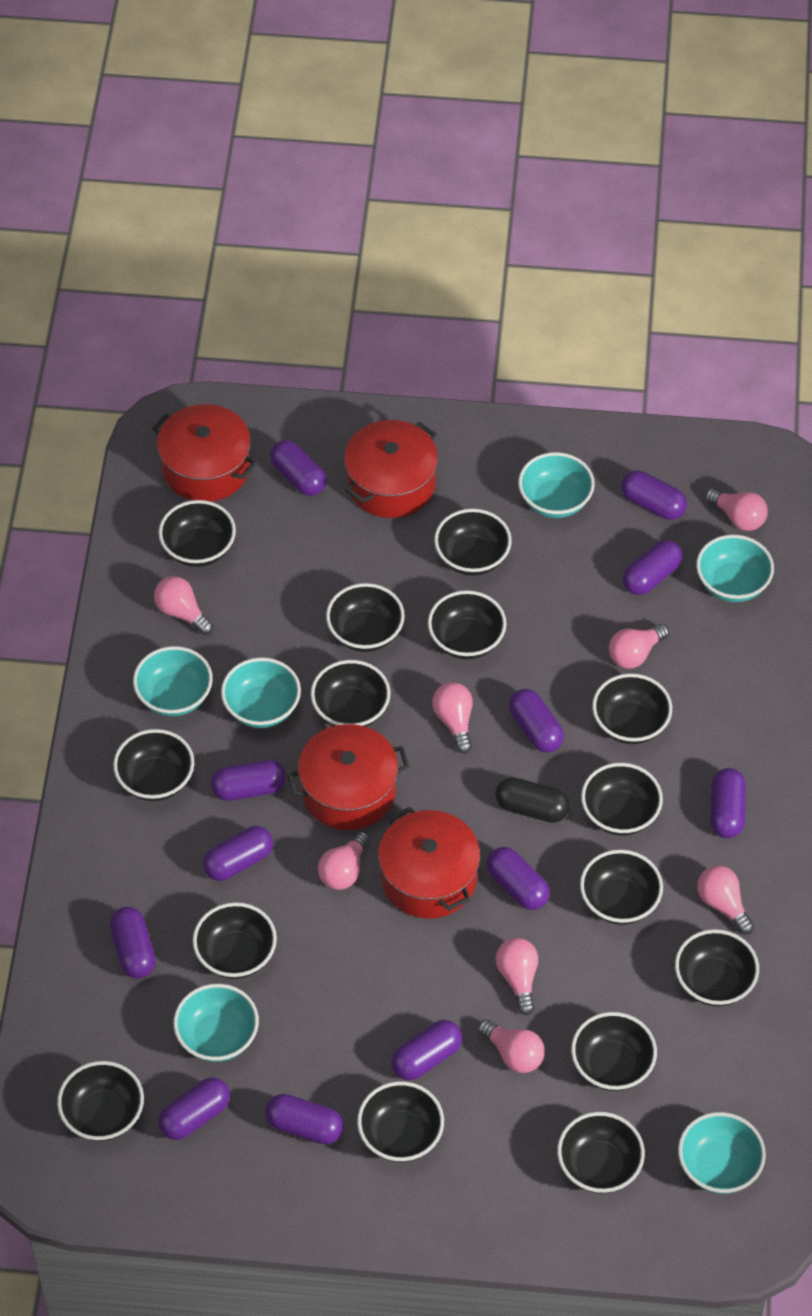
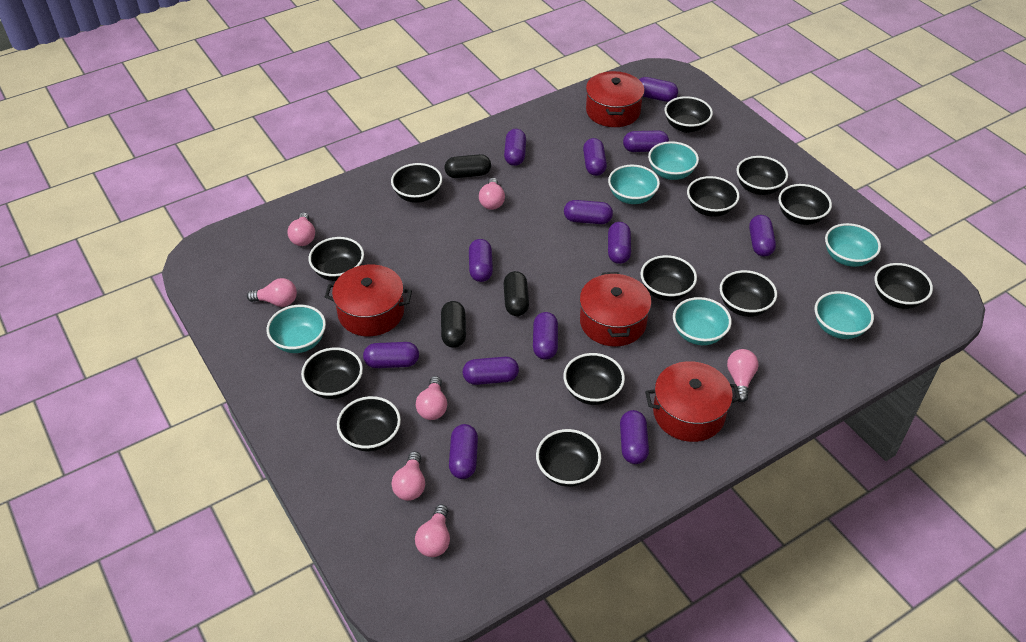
black bowl: 15 -> 13
black capsule: 1 -> 3
pink light bulb: 8 -> 7
purple capsule: 12 -> 13

